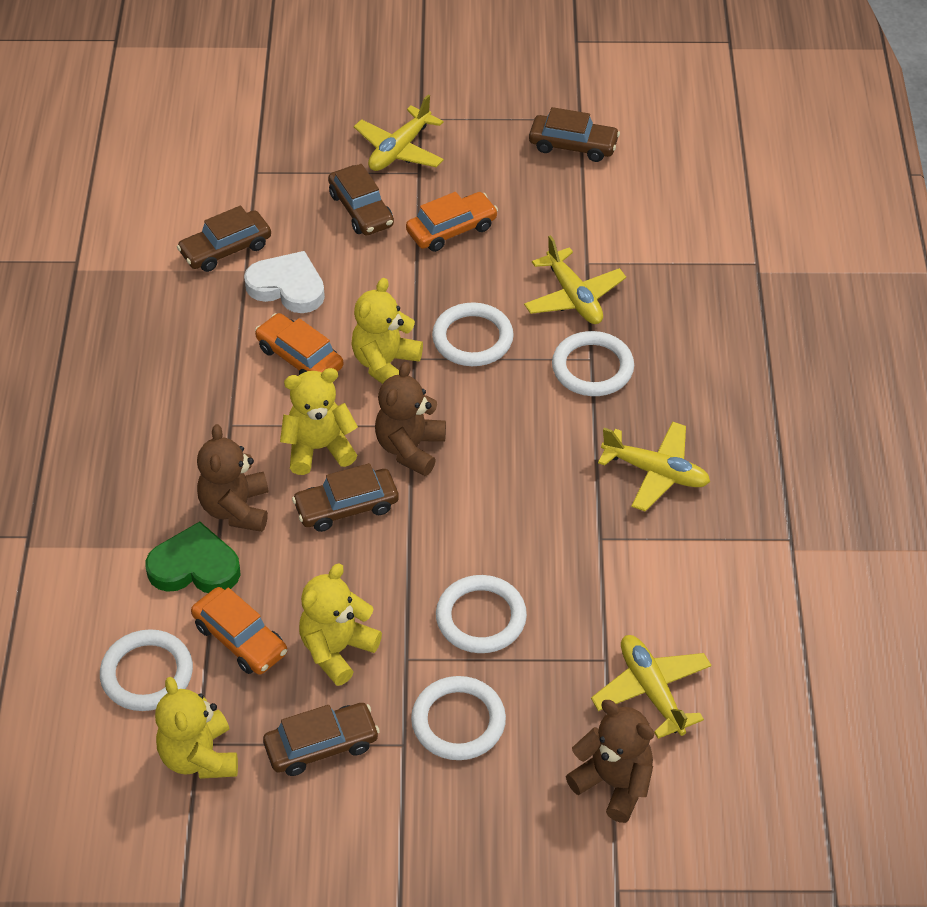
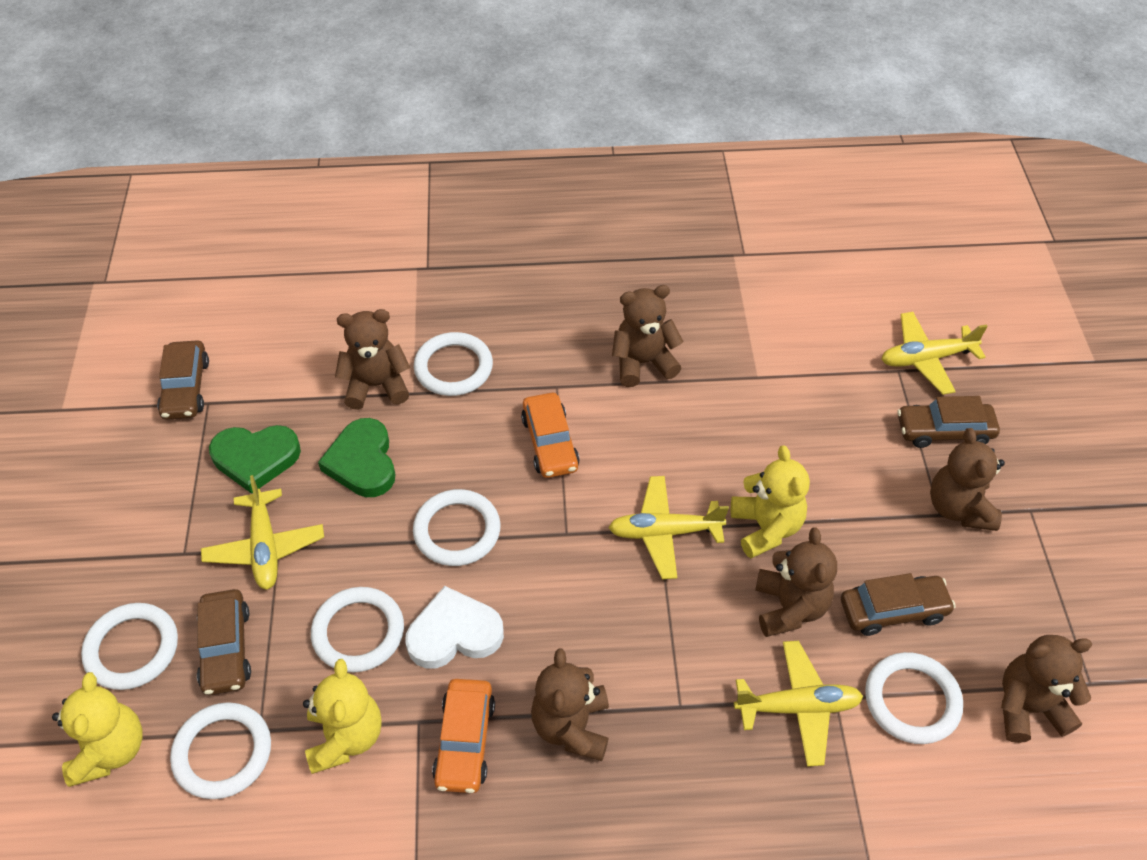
brown car: 5 -> 4
brown teddy bear: 3 -> 6
green heart: 1 -> 2
orange car: 3 -> 2
white ring: 5 -> 6
yellow teddy bear: 4 -> 3

